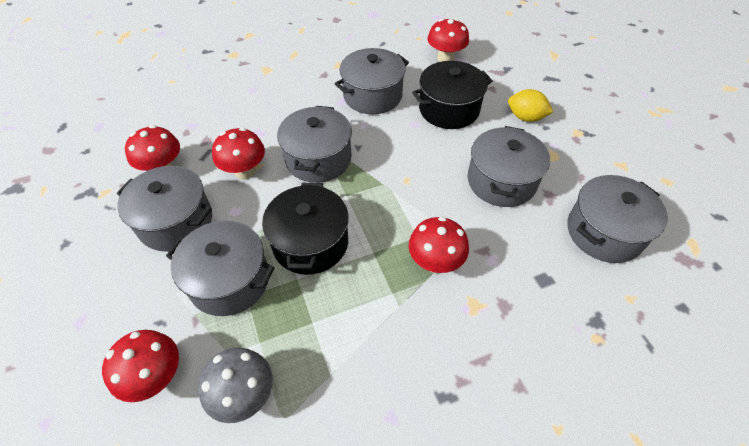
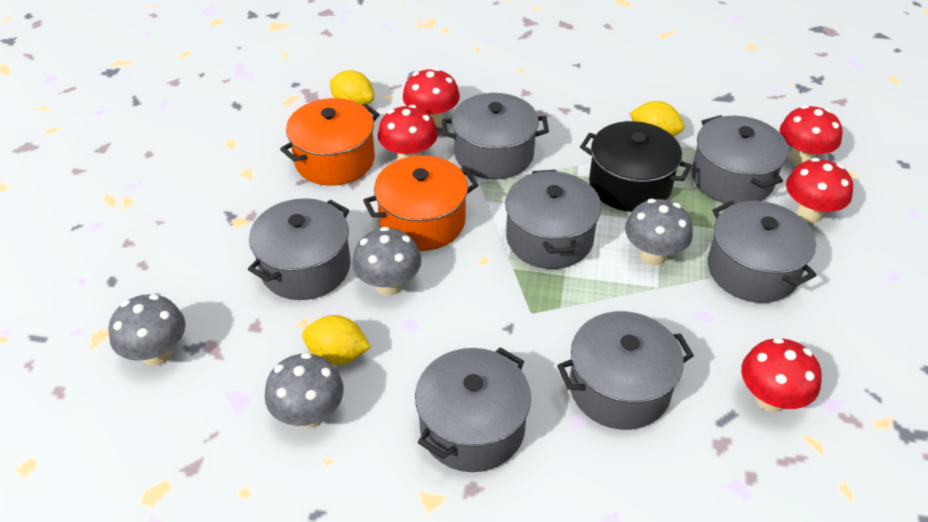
black pot: 2 -> 1
grey mushroom: 1 -> 4
grey pot: 6 -> 7
orange pot: 0 -> 2
yellow lemon: 1 -> 3

